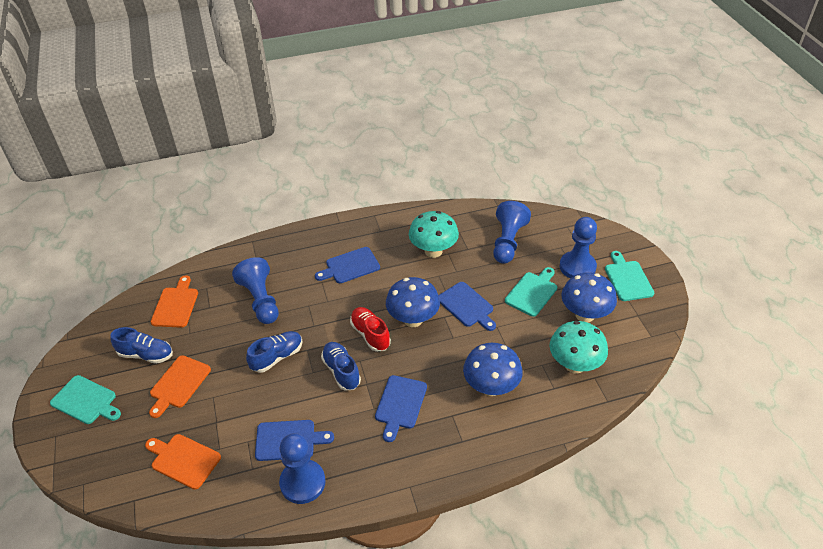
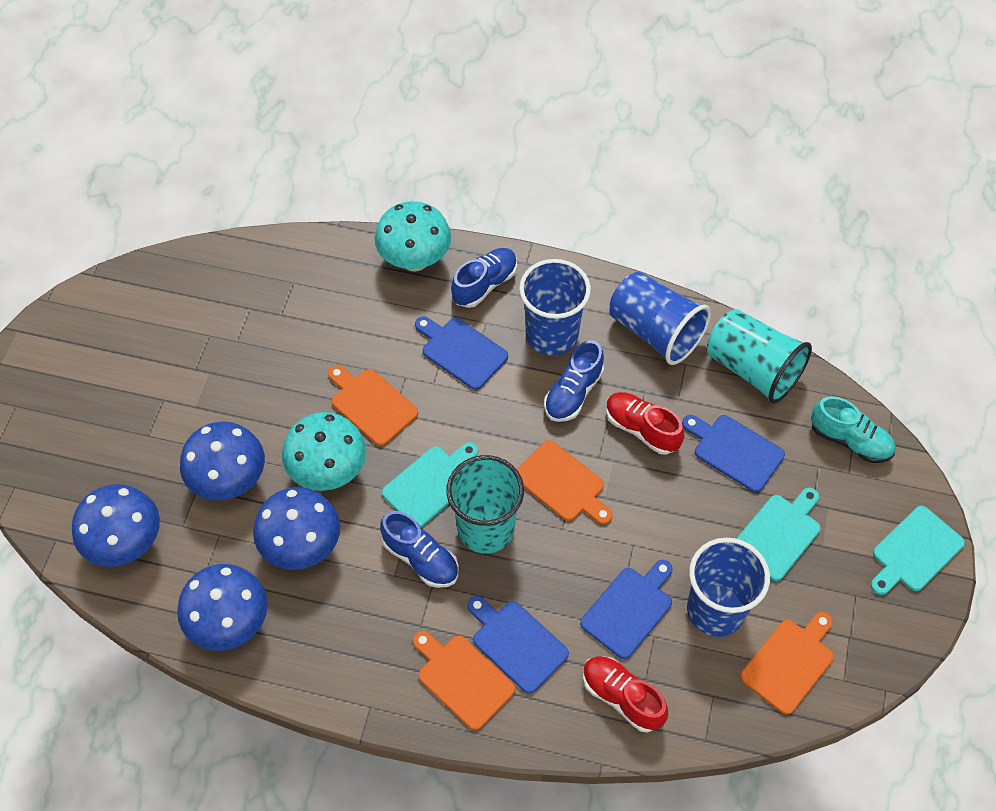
blue cup: 0 -> 3
blue mushroom: 3 -> 4
blue pawn: 4 -> 0
orange cutting board: 3 -> 4
red shoe: 1 -> 2
turquoise cup: 0 -> 2
turquoise shoe: 0 -> 1

